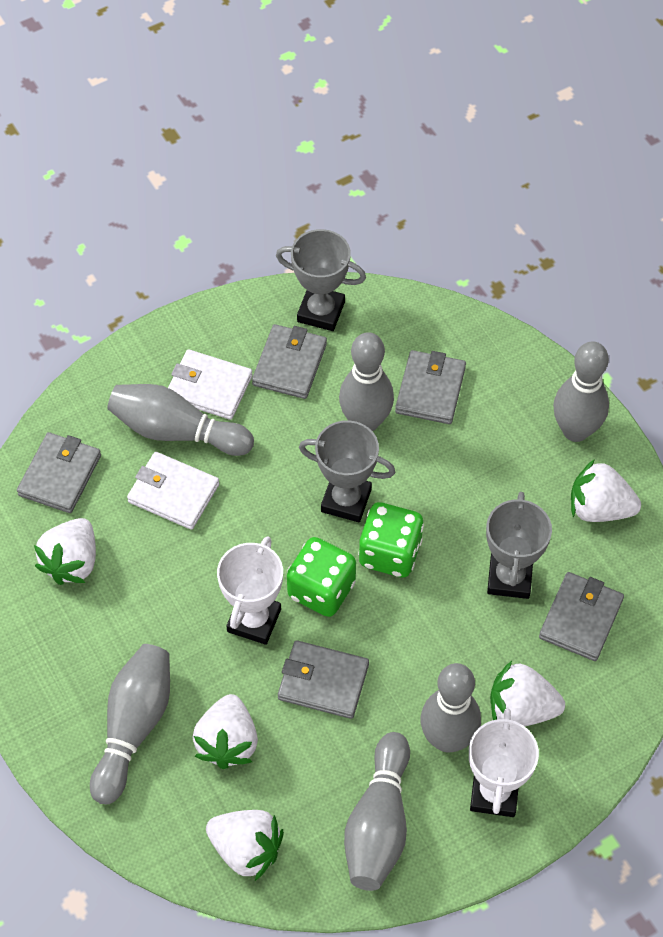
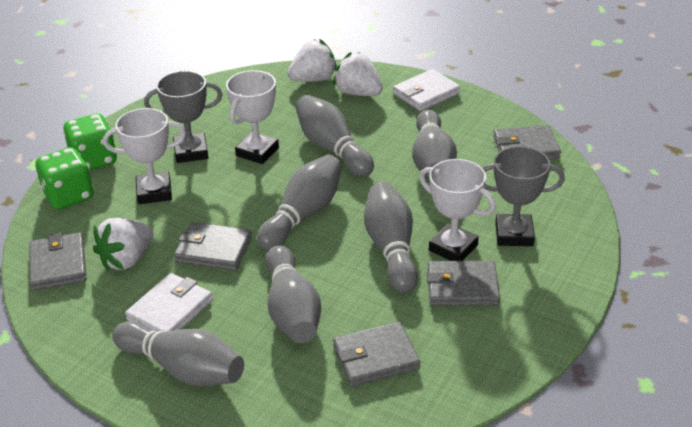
grey trophy: 3 -> 2
white strawberry: 5 -> 3
white trophy: 2 -> 3

